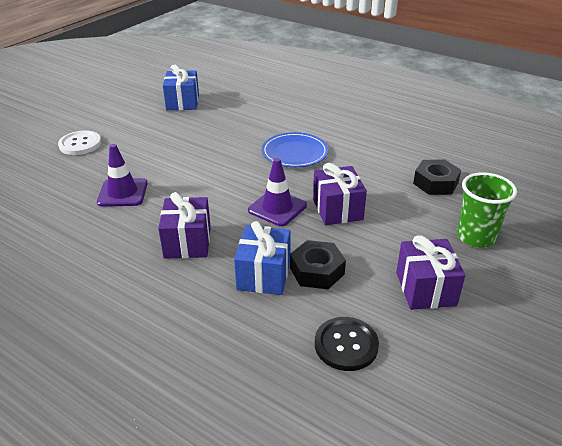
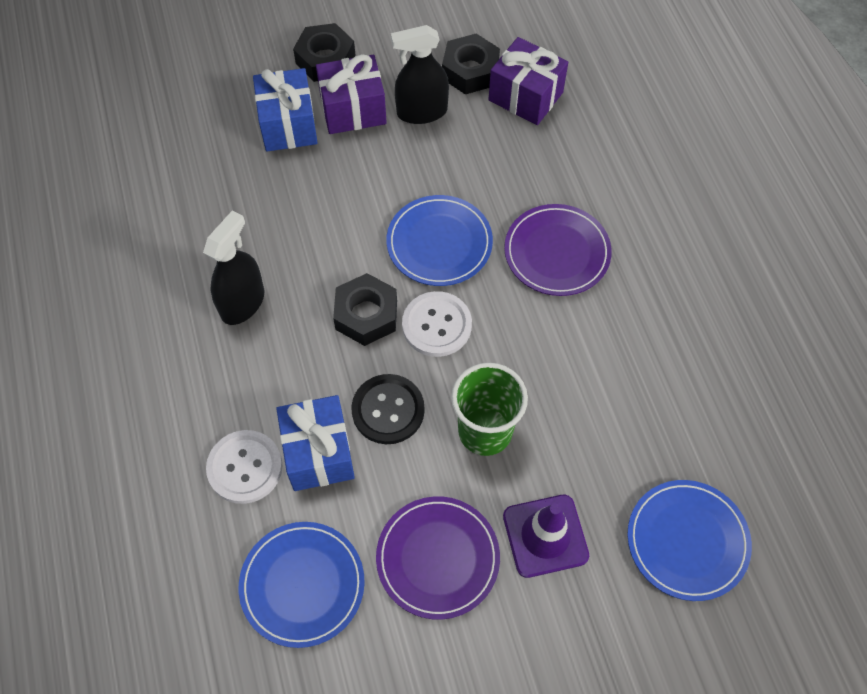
black nut: 2 -> 3
black spray bottle: 0 -> 2
blue plate: 1 -> 3
purple gift: 3 -> 2
purple plate: 0 -> 2
purple traffic cone: 2 -> 1
white button: 1 -> 2

